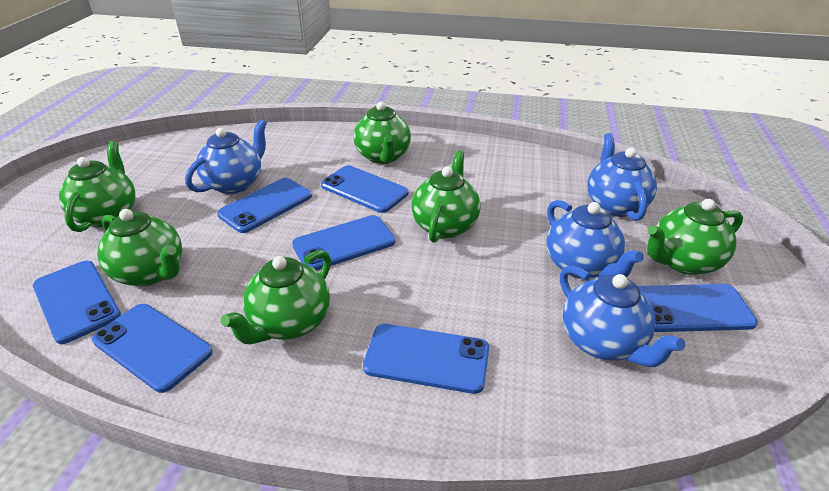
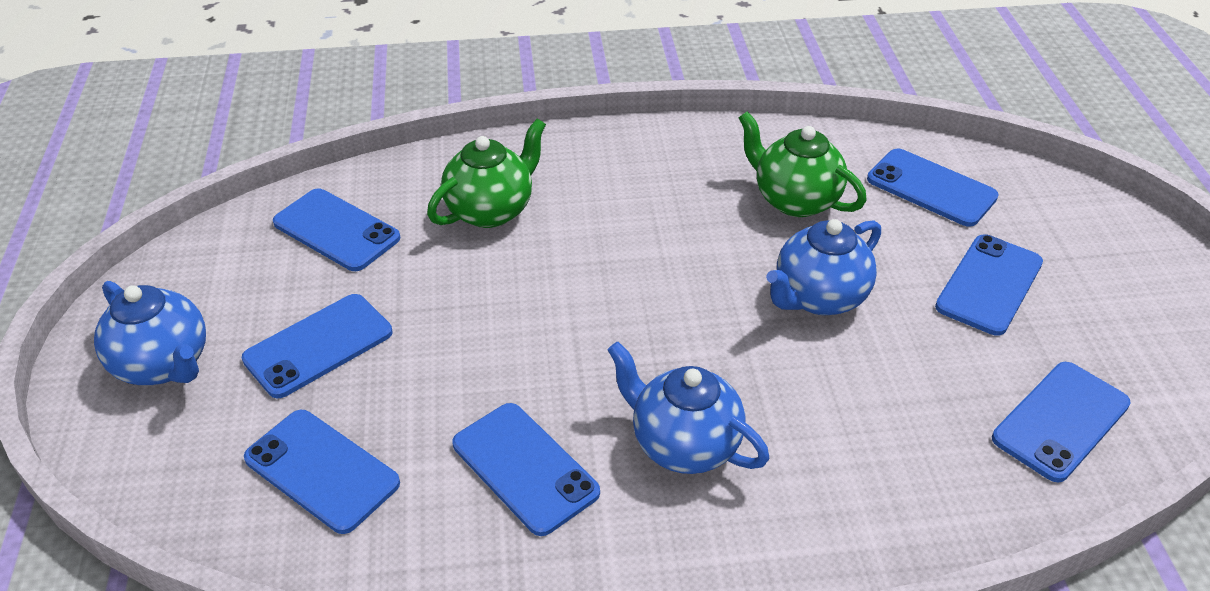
blue teapot: 4 -> 3
green teapot: 6 -> 2

